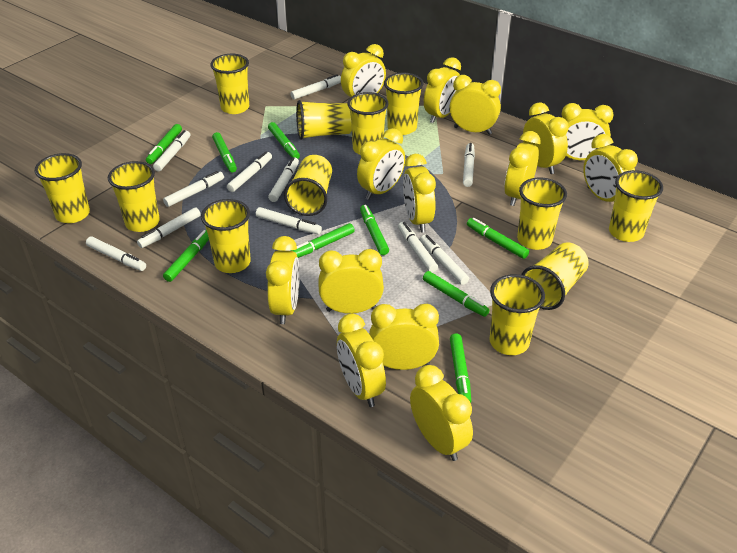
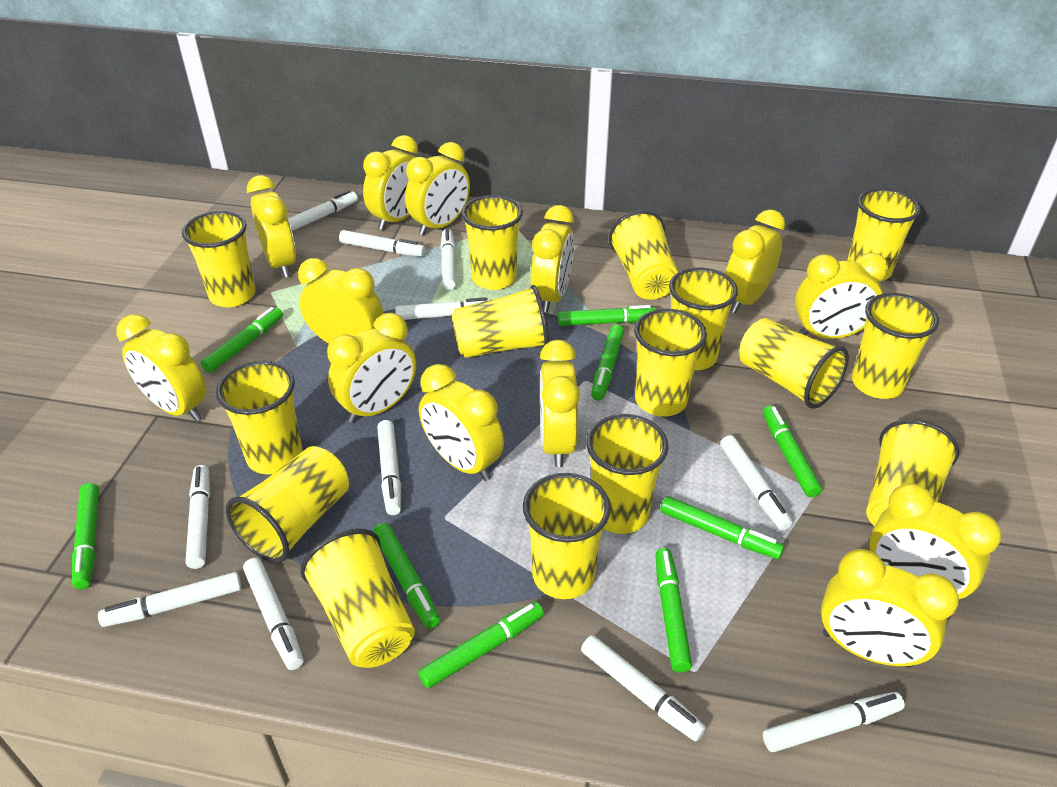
yellow clock: 14 -> 13
yellow cup: 12 -> 15

